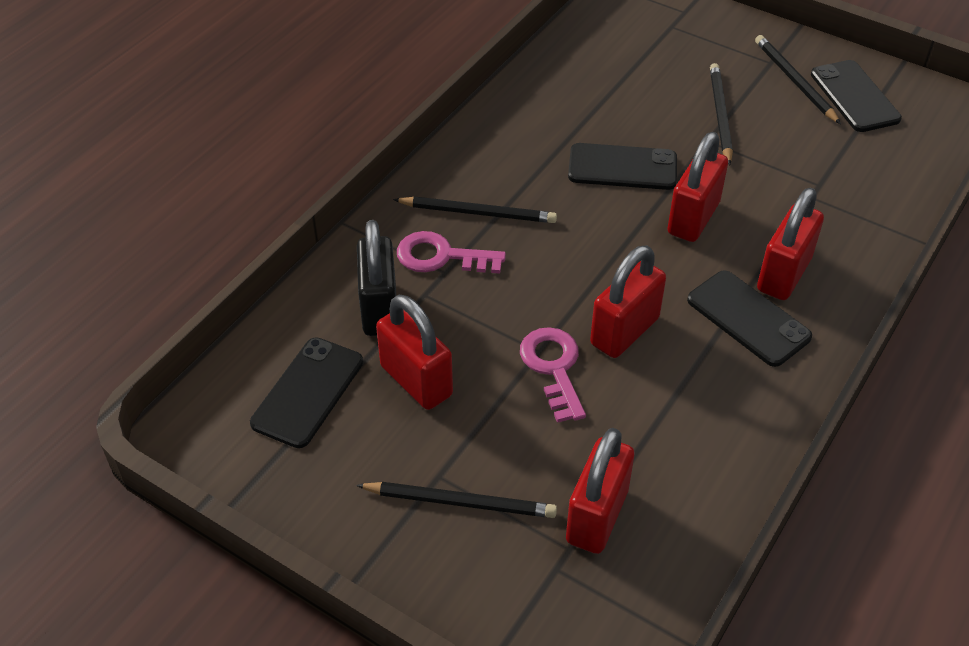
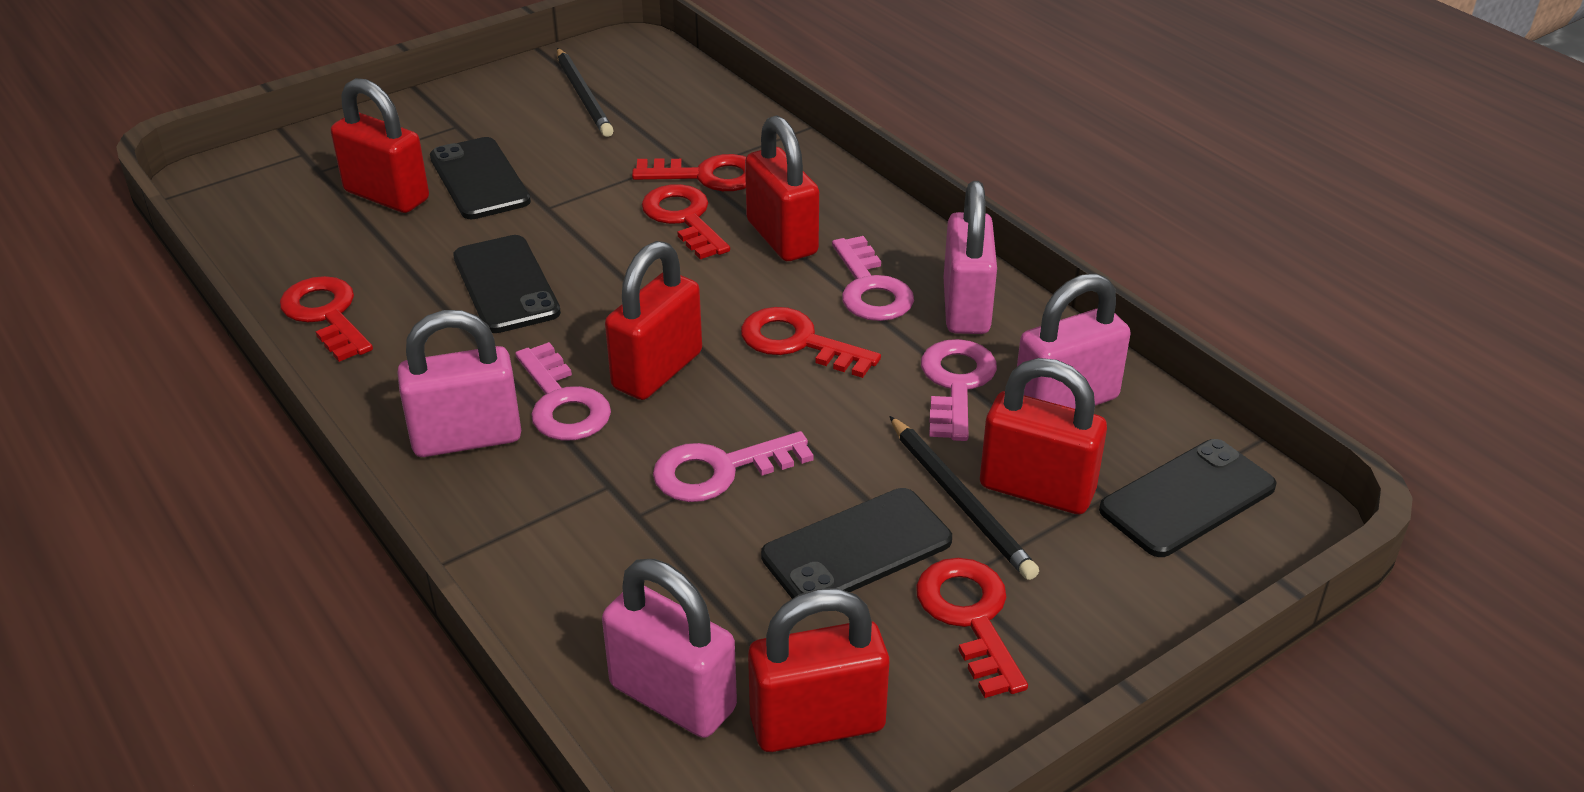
black padlock: 1 -> 0
black pencil: 4 -> 2
pink key: 2 -> 4
pink padlock: 0 -> 4
red key: 0 -> 5

